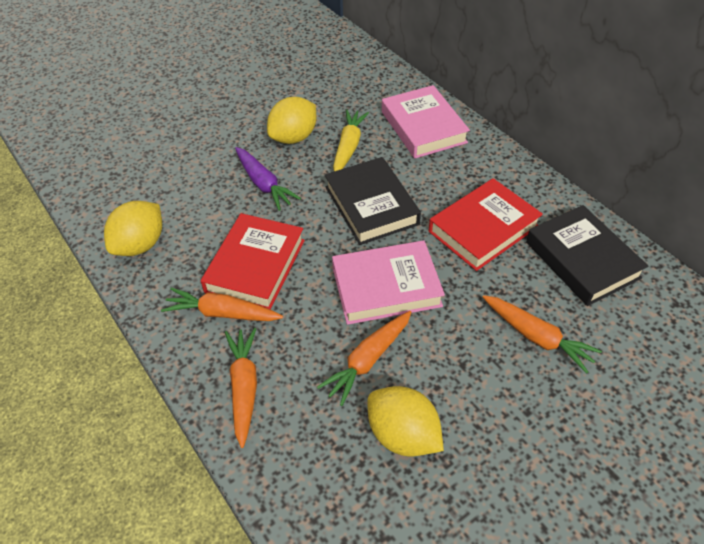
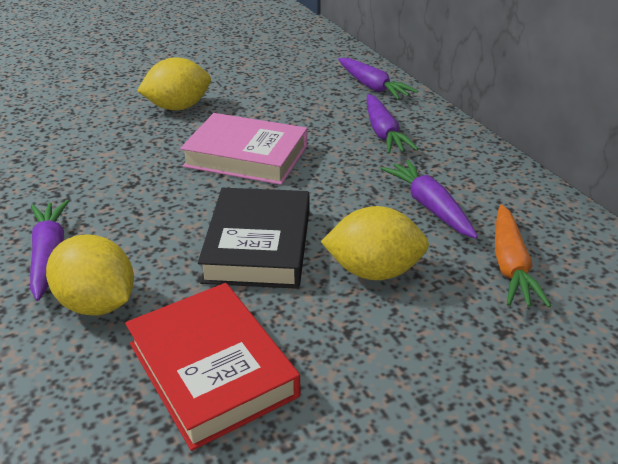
black book: 2 -> 1
orange carrot: 4 -> 1
pink book: 2 -> 1
purple carrot: 1 -> 4
red book: 2 -> 1
yellow carrot: 1 -> 0

